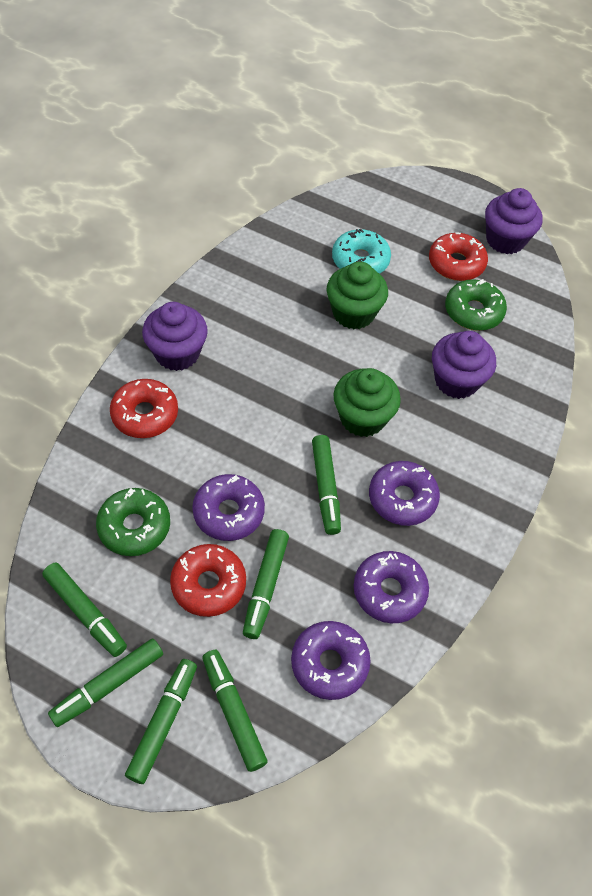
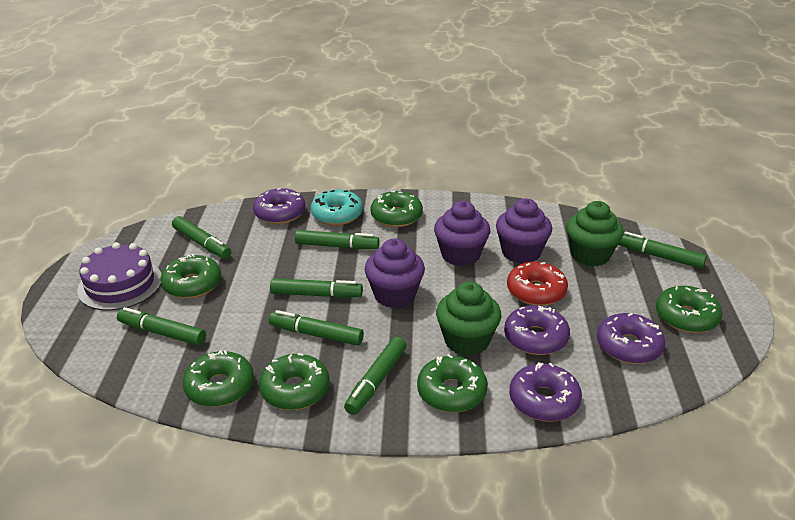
green donut: 2 -> 6
green marker: 6 -> 7
purple cake: 0 -> 1
red donut: 3 -> 1

